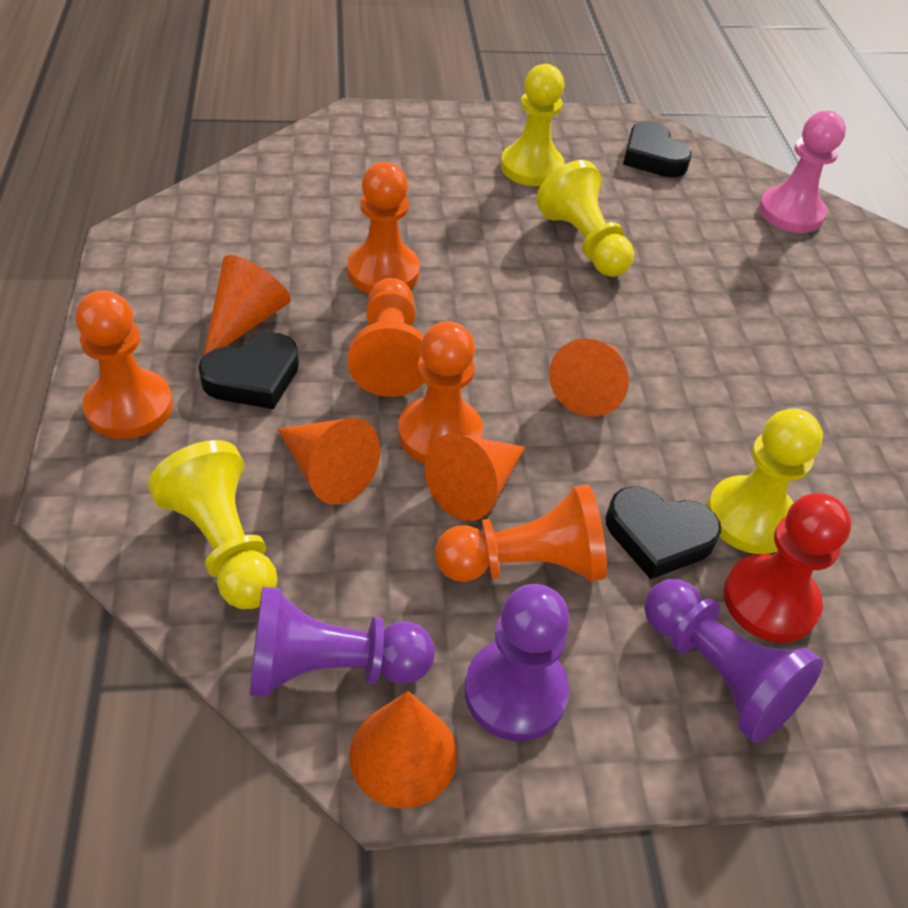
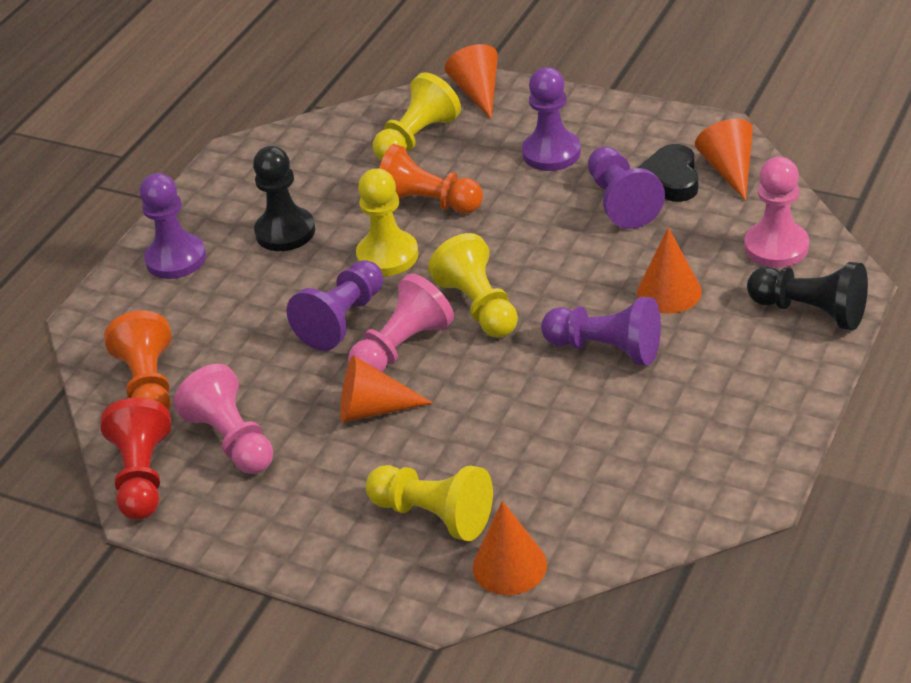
black heart: 3 -> 1
black pawn: 0 -> 2
orange pawn: 5 -> 2
pink pawn: 1 -> 3
purple pawn: 3 -> 5

